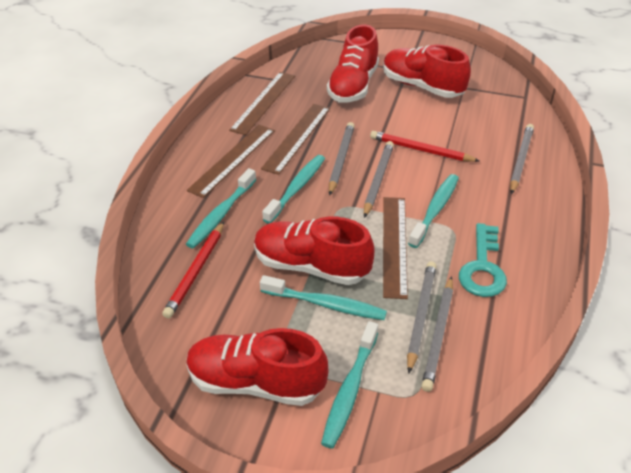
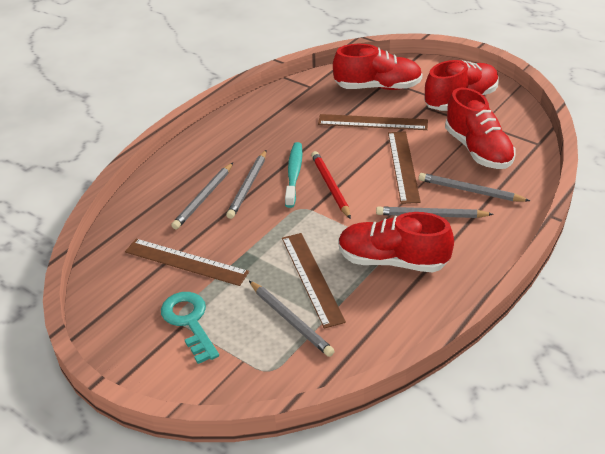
red pencil: 2 -> 1
turquoise toothbrush: 5 -> 1

